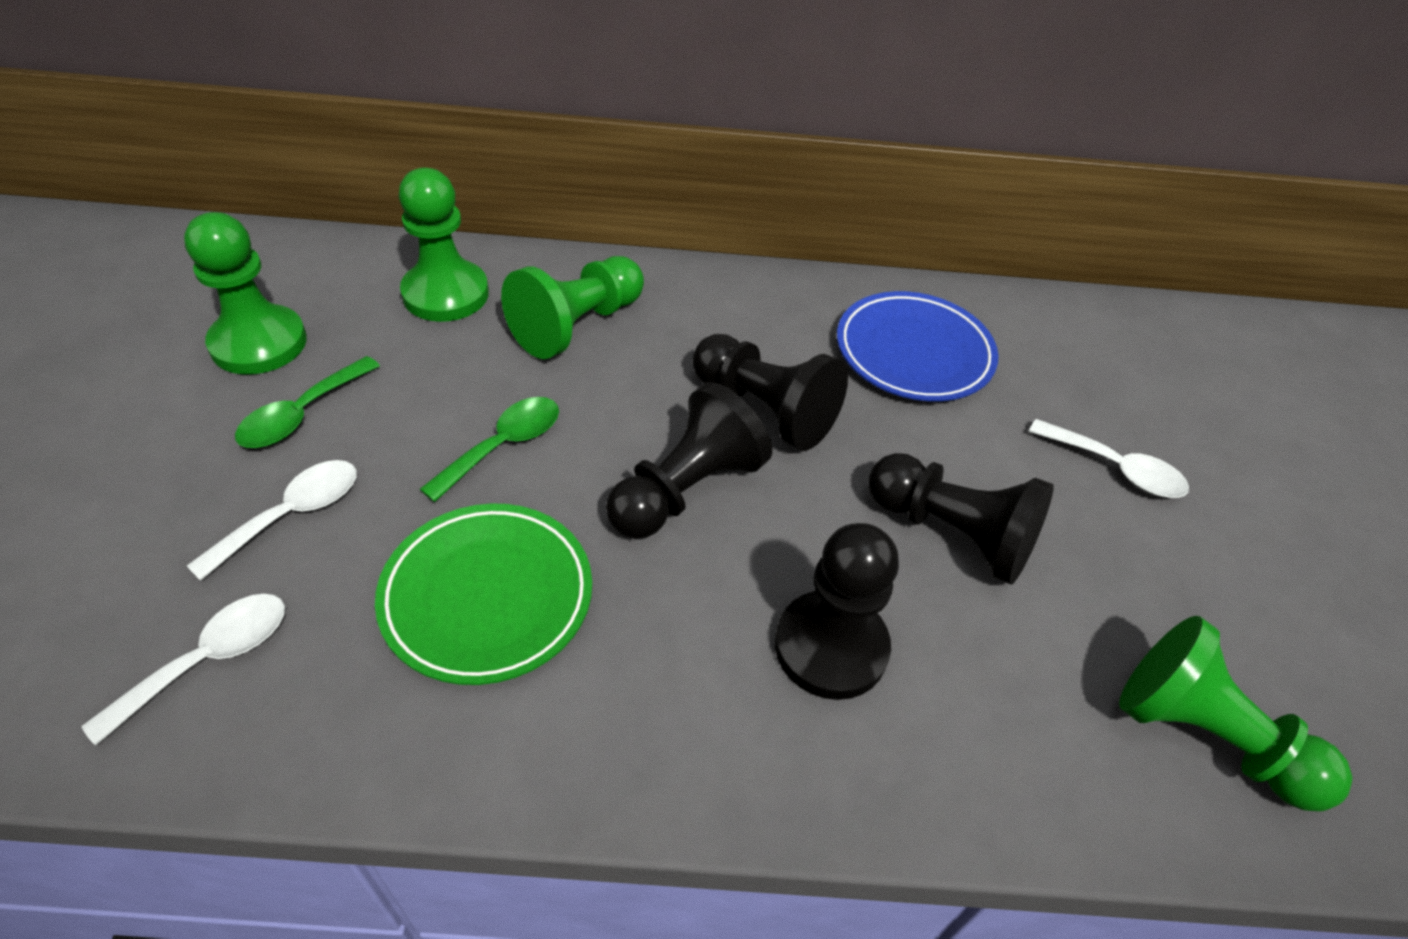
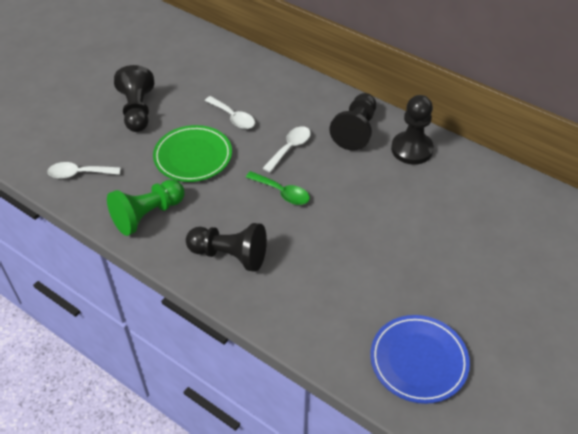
green pawn: 4 -> 1
green spoon: 2 -> 1

